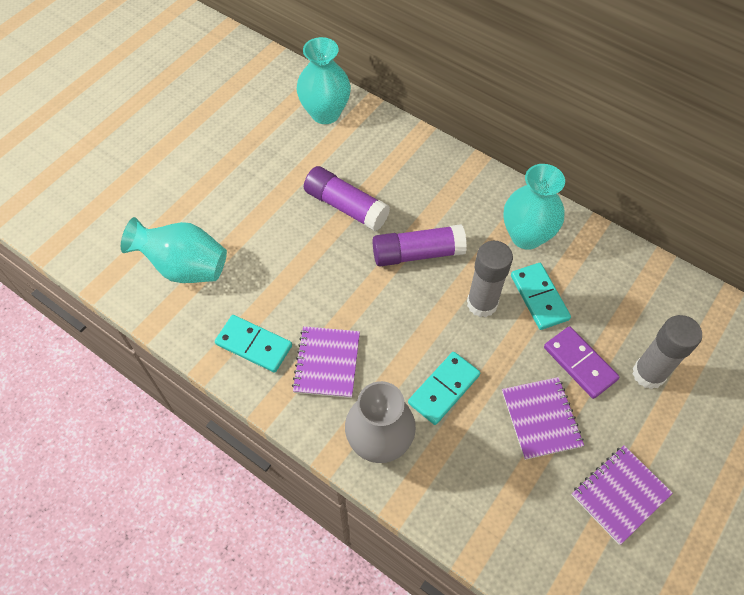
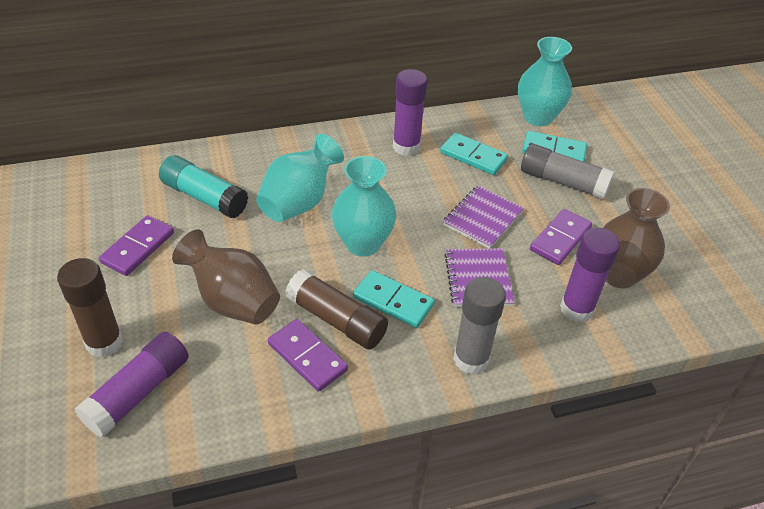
brown glue stick: 0 -> 2
brown vase: 0 -> 2
grey vase: 1 -> 0
purple domino: 1 -> 3
purple glue stick: 2 -> 3
purple notebook: 3 -> 2
turquoise glue stick: 0 -> 1

